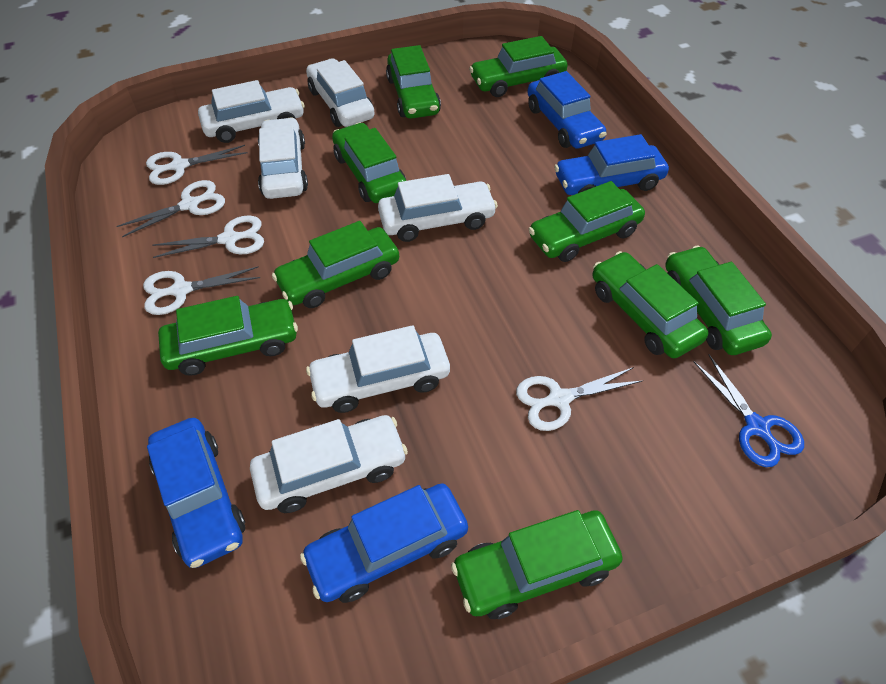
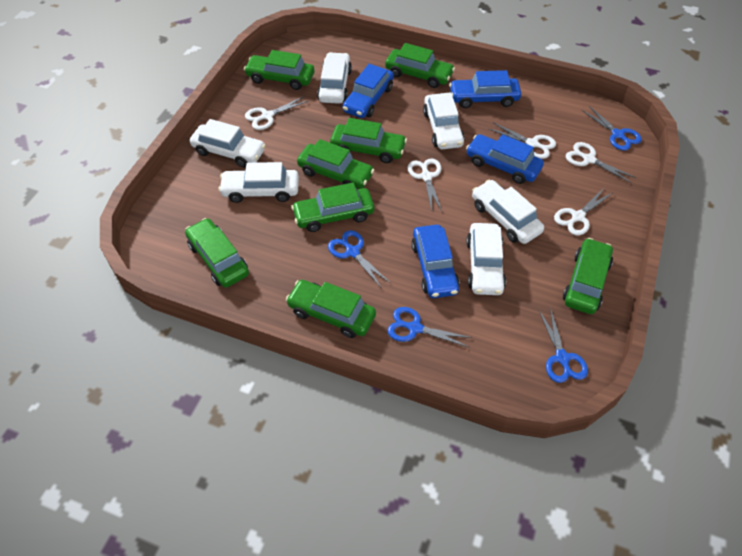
blue scissors: 1 -> 4
green car: 9 -> 8

